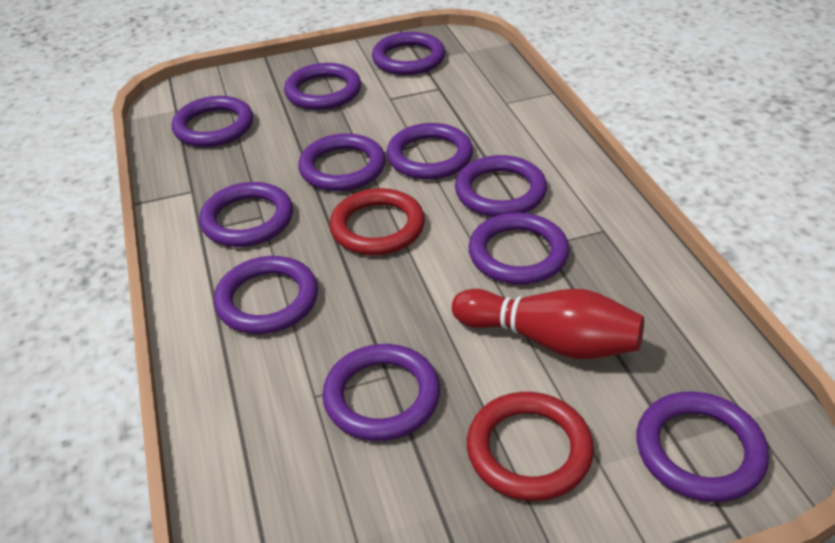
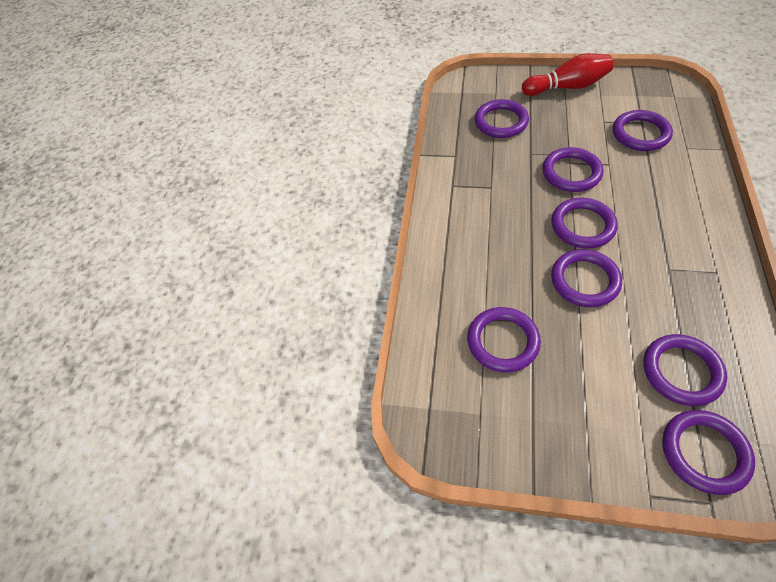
purple ring: 11 -> 8
red ring: 2 -> 0

